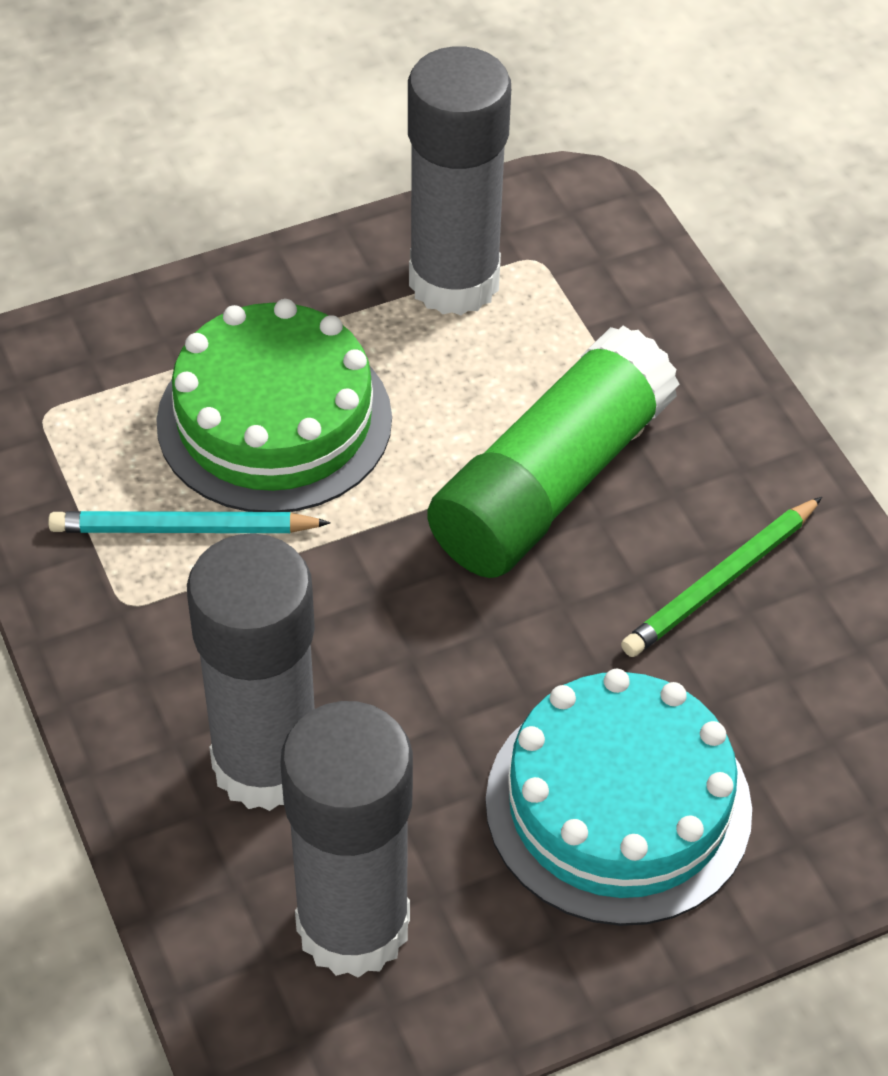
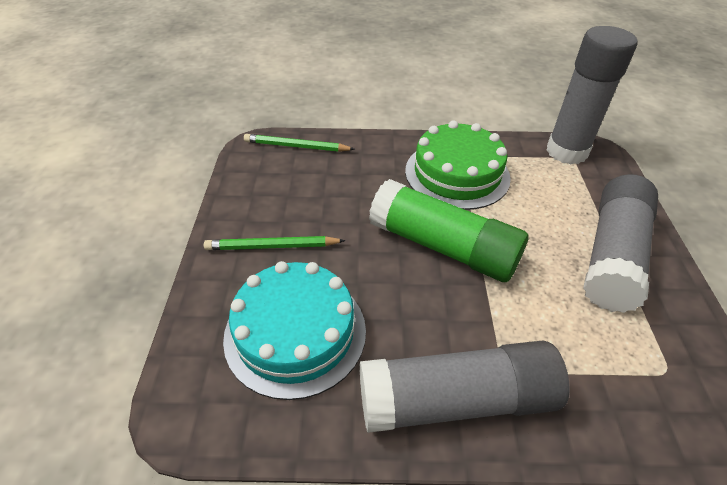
green pencil: 1 -> 2
turquoise pencil: 1 -> 0

